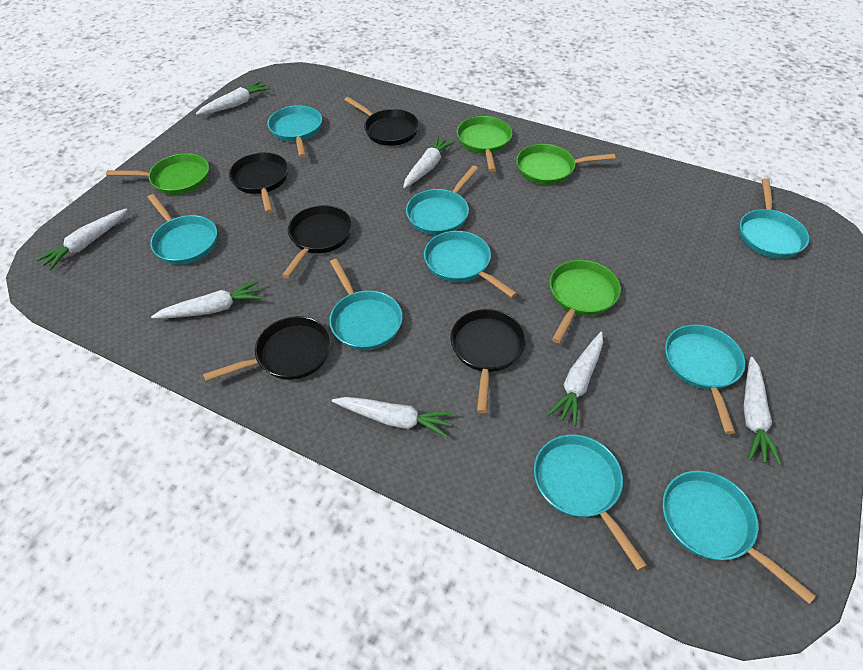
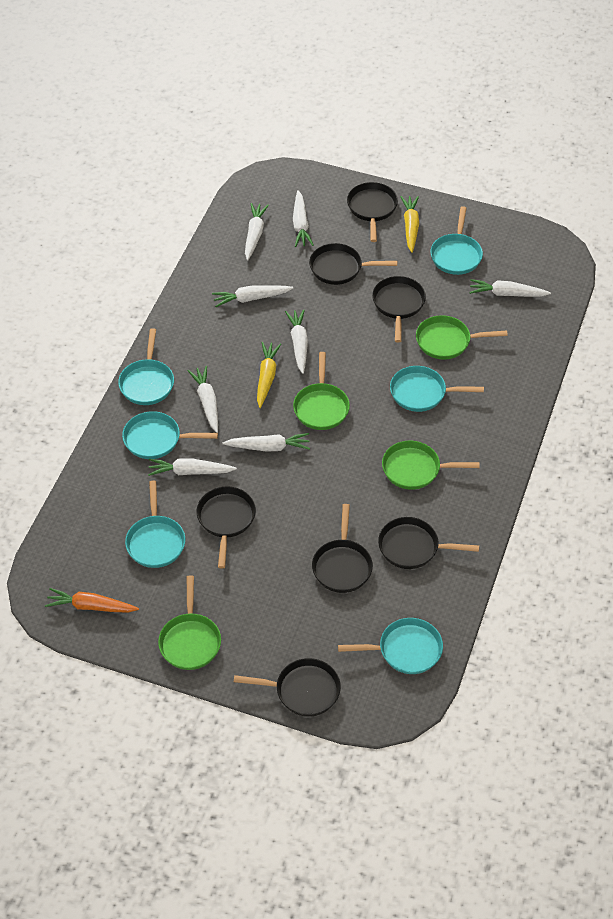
black pan: 5 -> 7
orange carrot: 0 -> 1
turquoise pan: 9 -> 6
white carrot: 7 -> 8
yellow carrot: 0 -> 2

